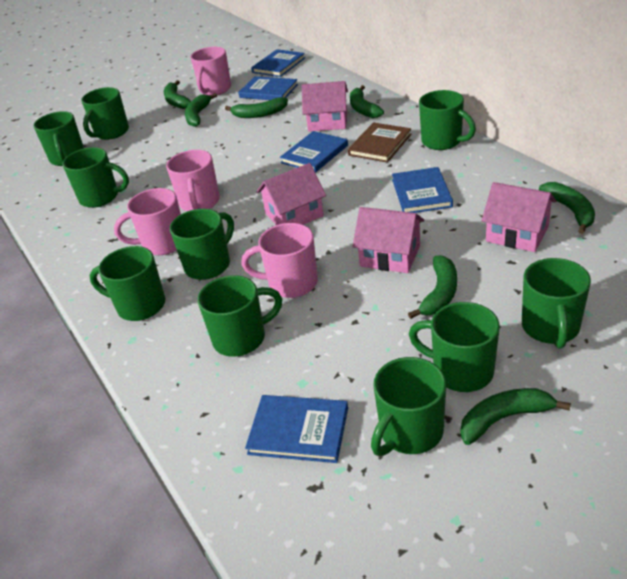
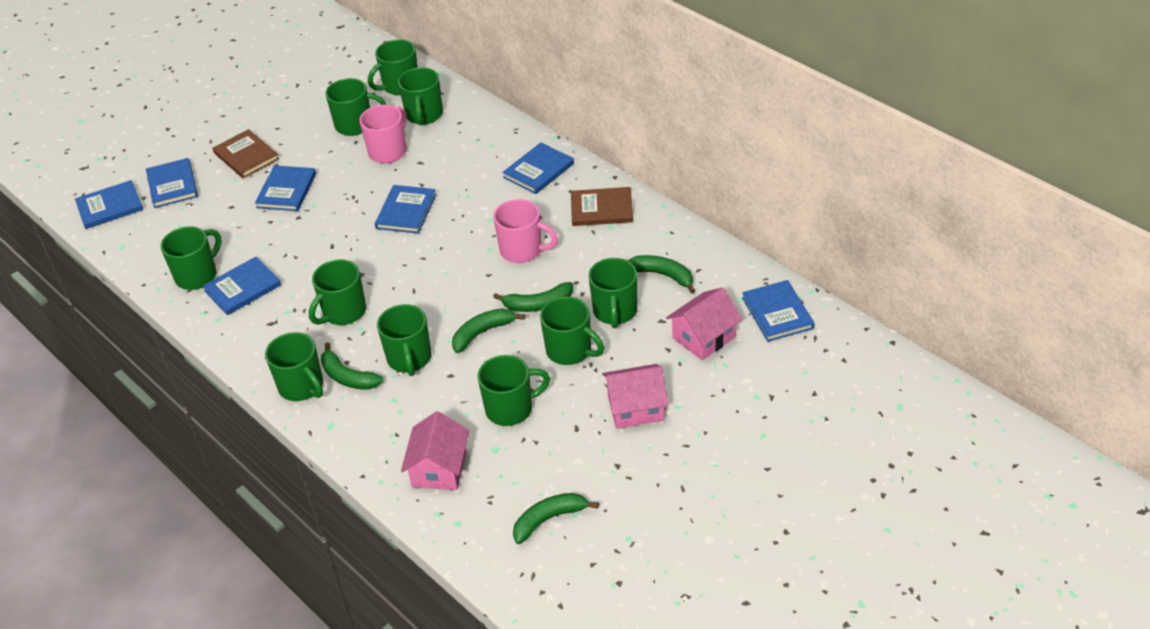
blue book: 5 -> 7
brown book: 1 -> 2
green banana: 7 -> 5
pink house: 4 -> 3
pink mug: 4 -> 2

